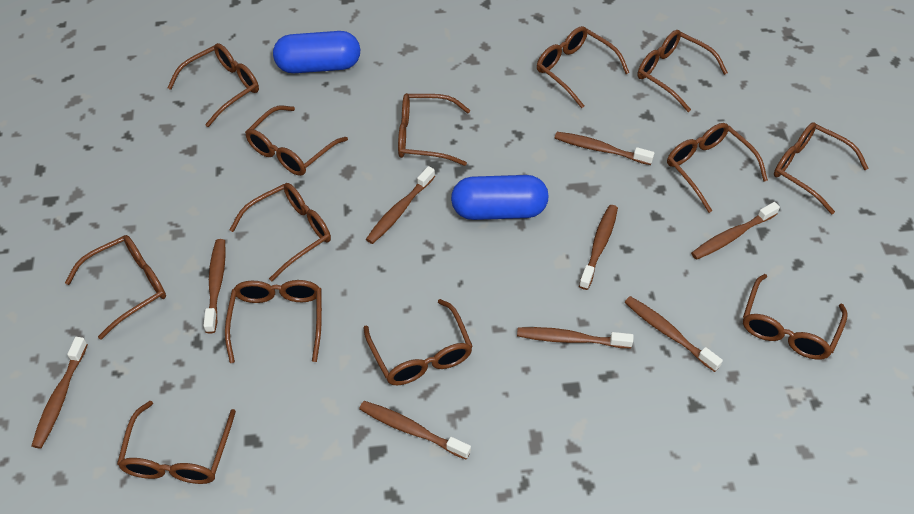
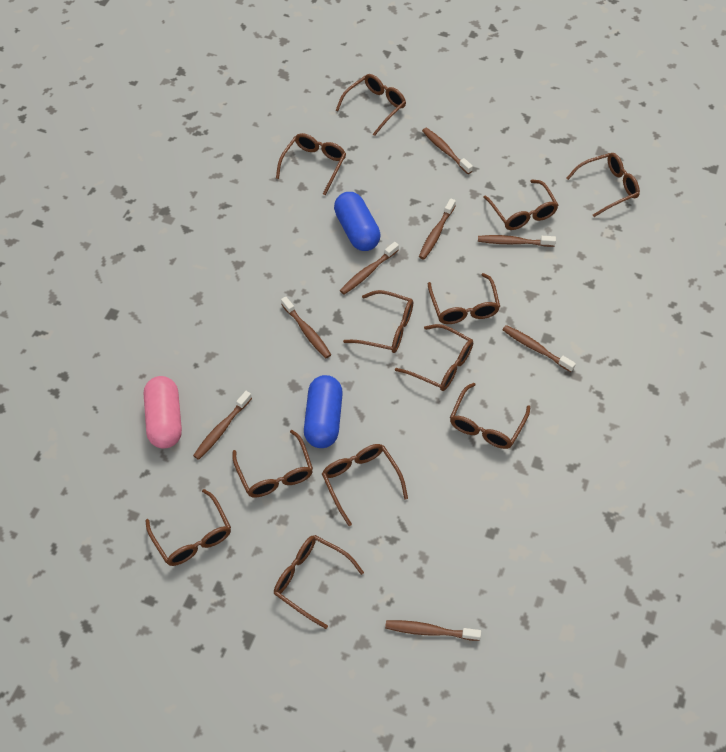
brown glasses: 13 -> 12
brown toothbrush: 9 -> 8
pink capsule: 0 -> 1

